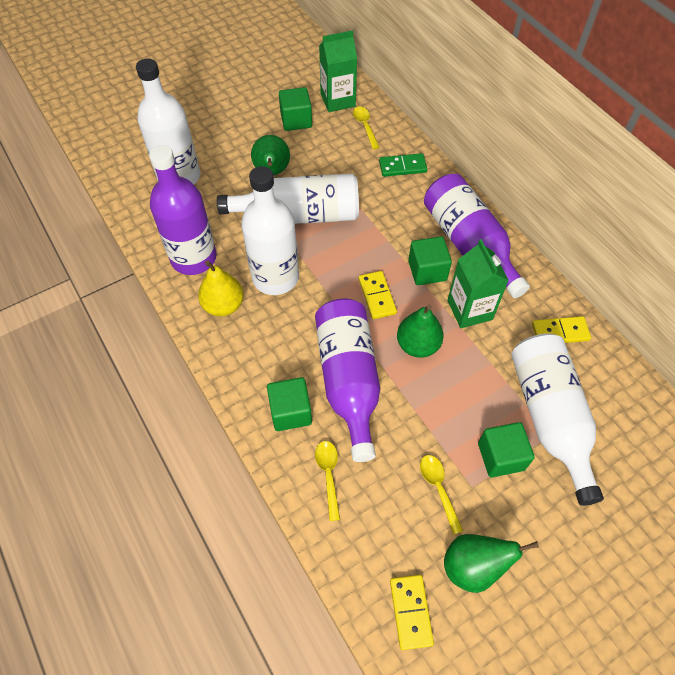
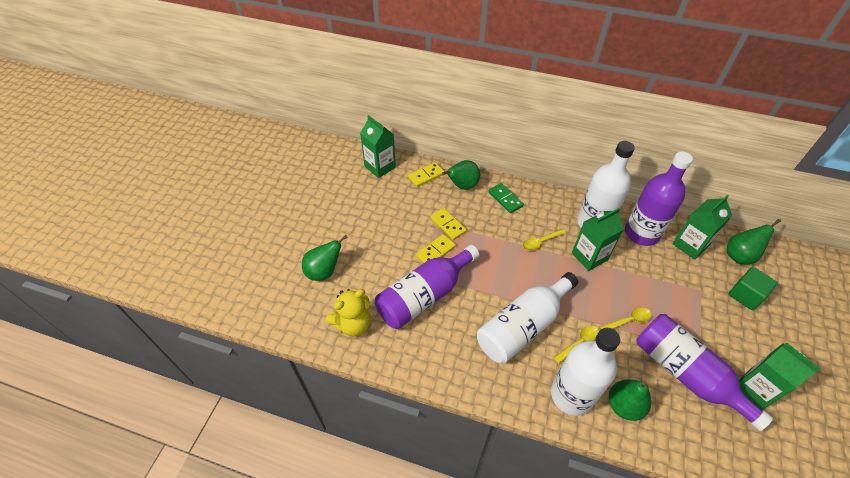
green carton: 2 -> 4
green cube: 4 -> 1
green pear: 3 -> 4
white bottle: 4 -> 3
yellow pear: 1 -> 0
yellow teddy bear: 0 -> 1

